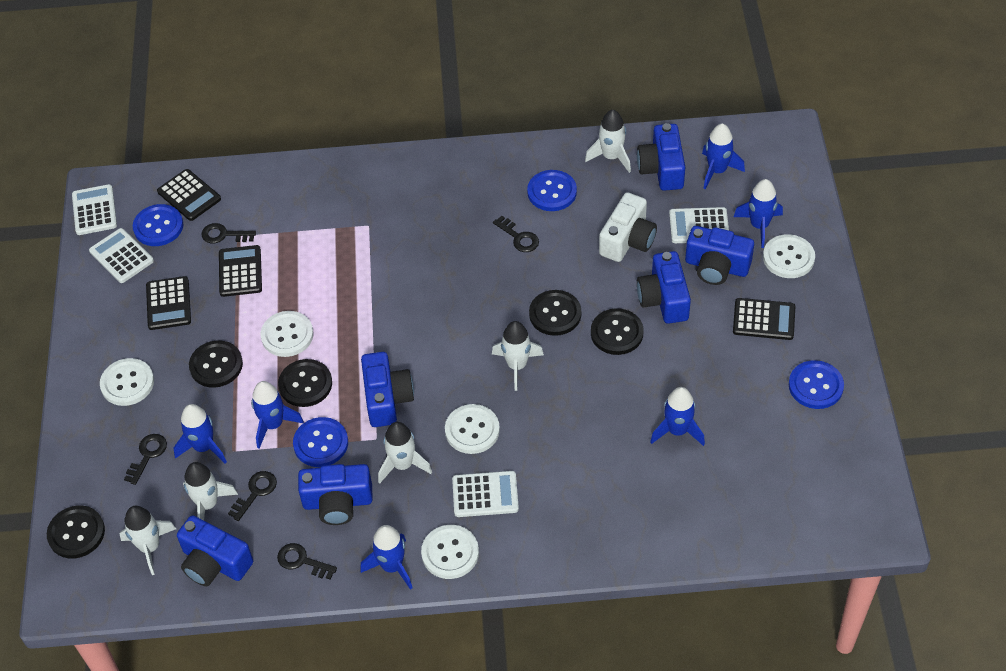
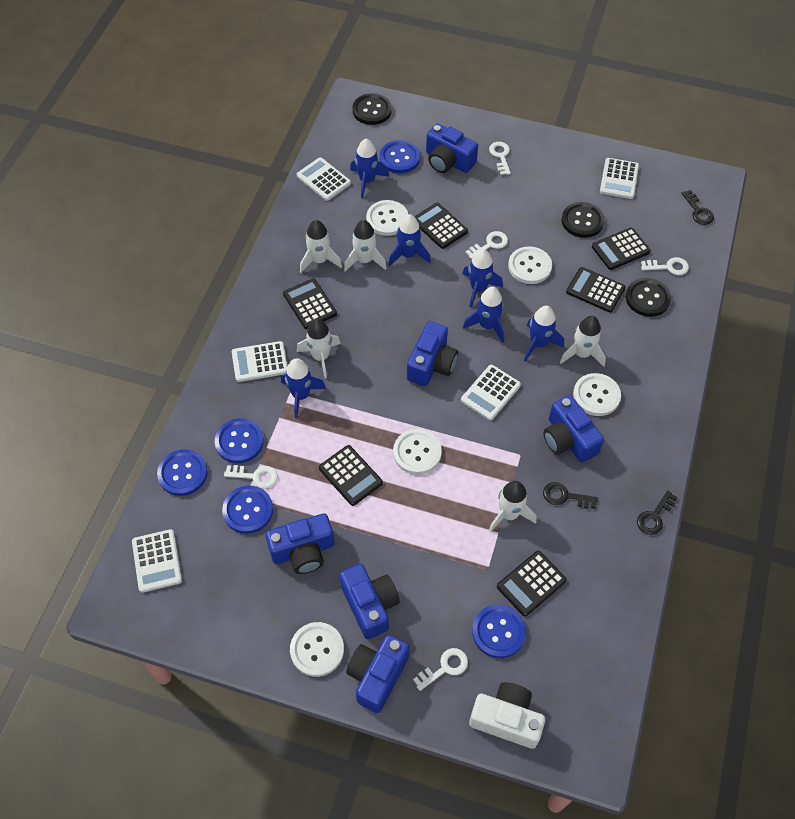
black button: 5 -> 3
black calculator: 4 -> 6
black key: 5 -> 3
blue button: 4 -> 5
white calculator: 4 -> 5
white key: 0 -> 5

